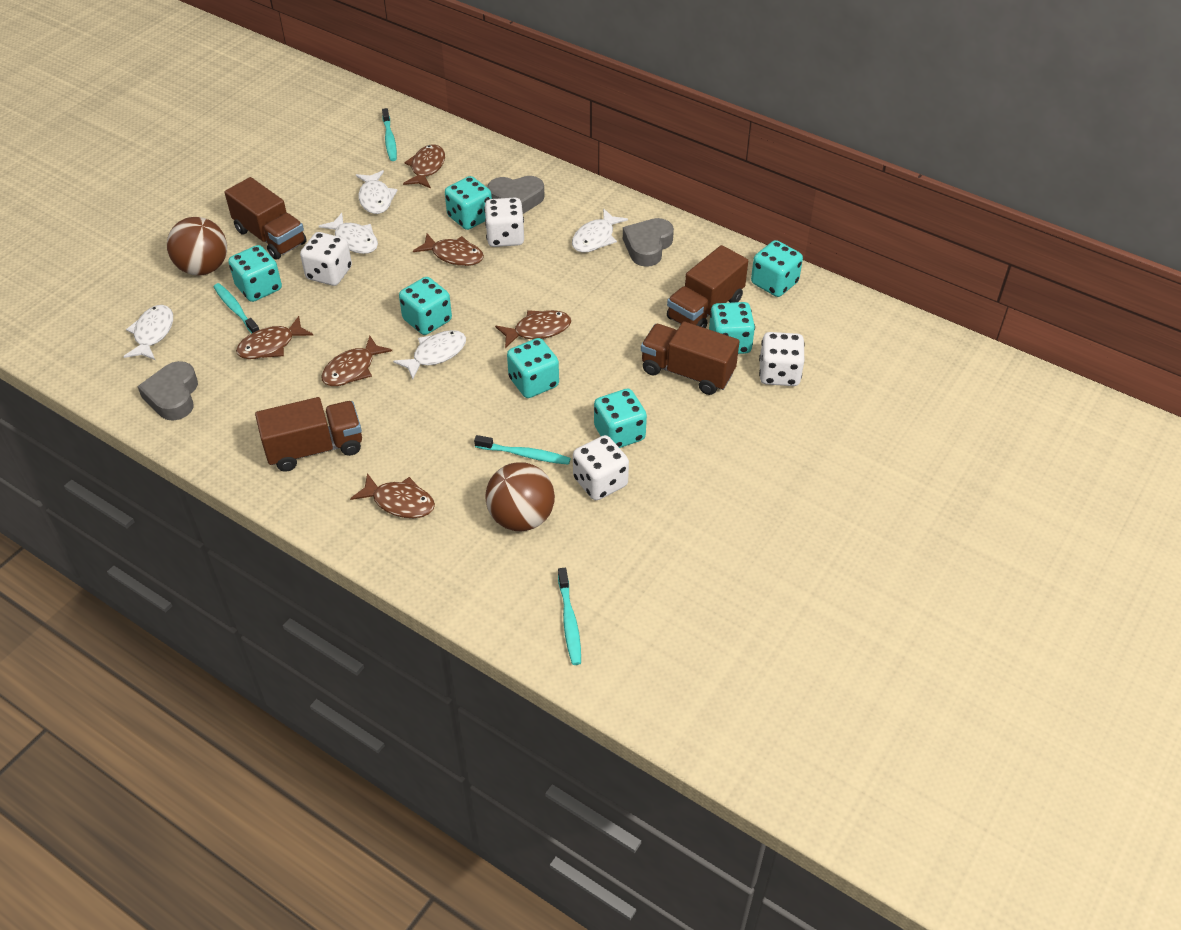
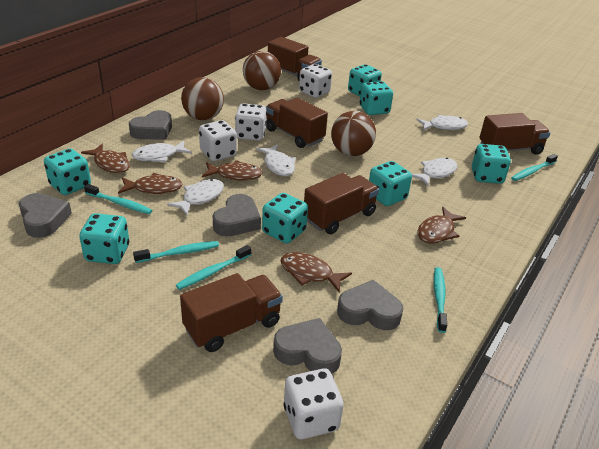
brown ball: 2 -> 3
brown fish: 6 -> 5
brown truck: 4 -> 5
grey heart: 3 -> 5
turquoise toothbrush: 4 -> 5

